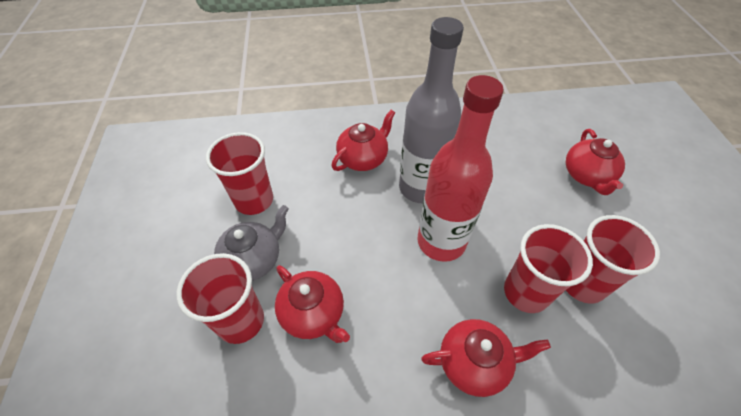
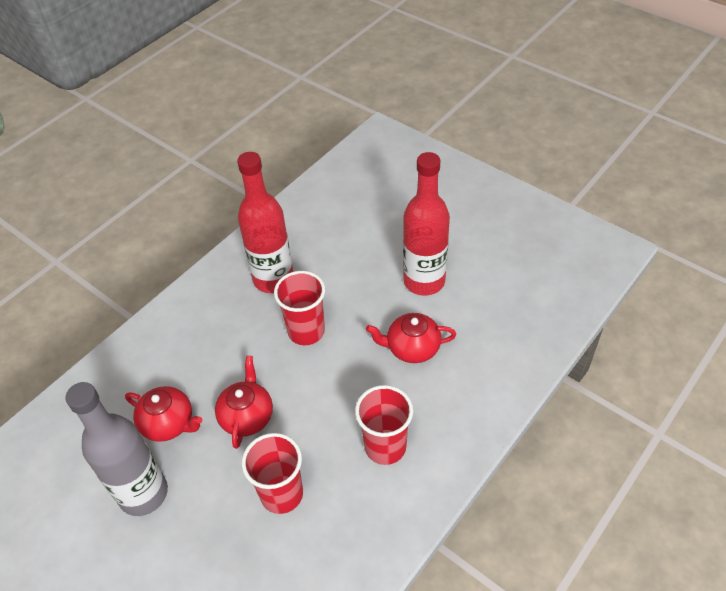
grey teapot: 1 -> 0
red bottle: 1 -> 2
red cup: 4 -> 3
red teapot: 4 -> 3

